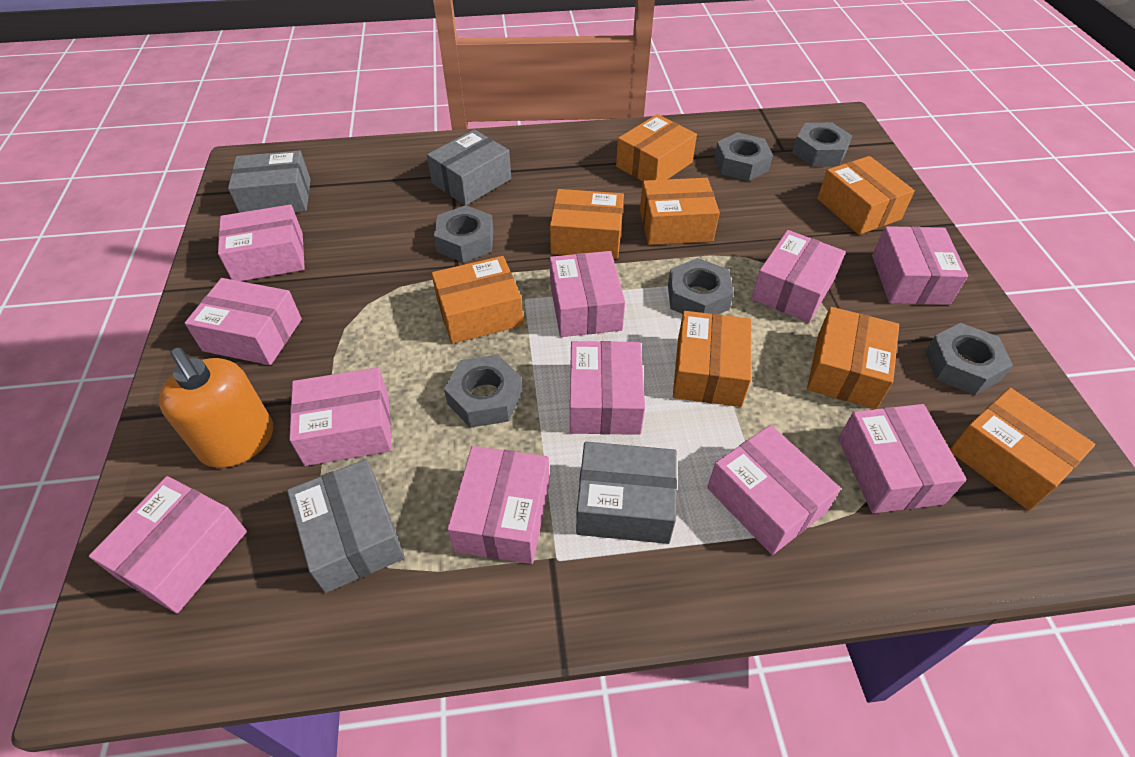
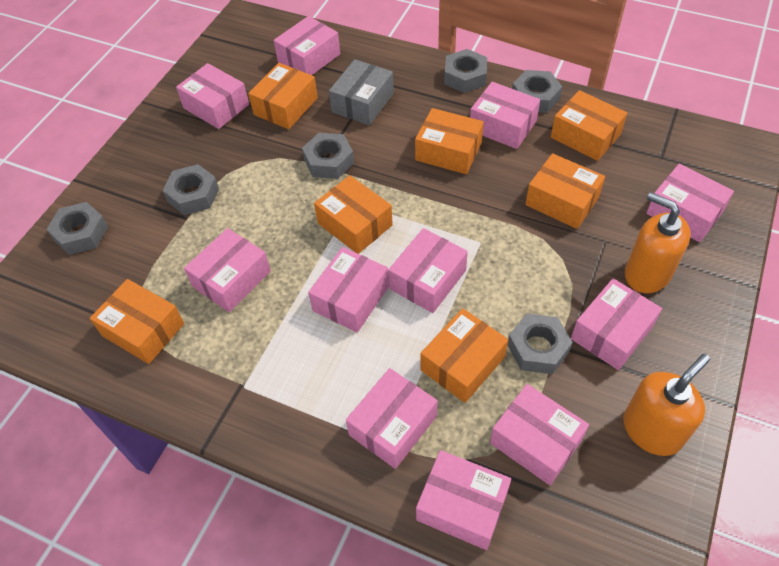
grey box: 4 -> 1
orange box: 8 -> 7
orange soap dispenser: 1 -> 2

